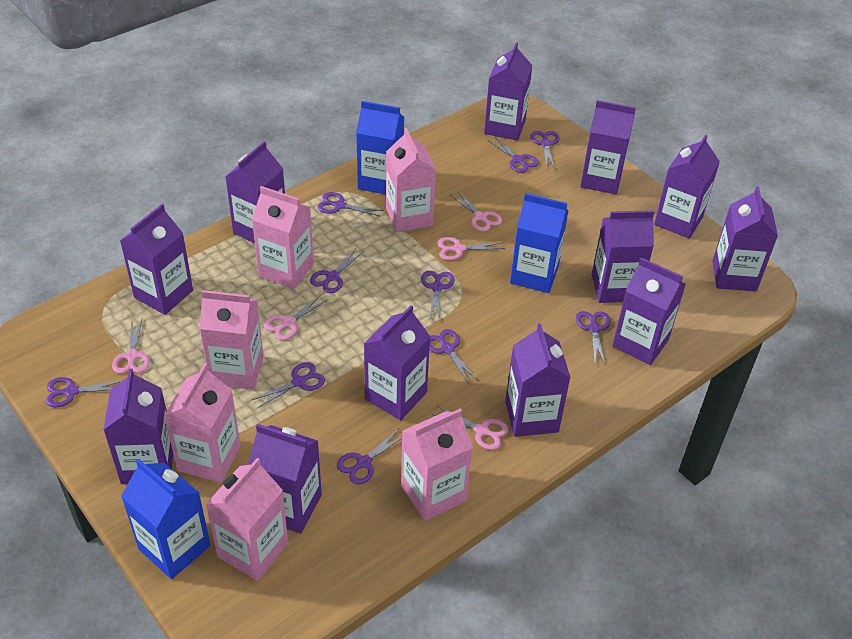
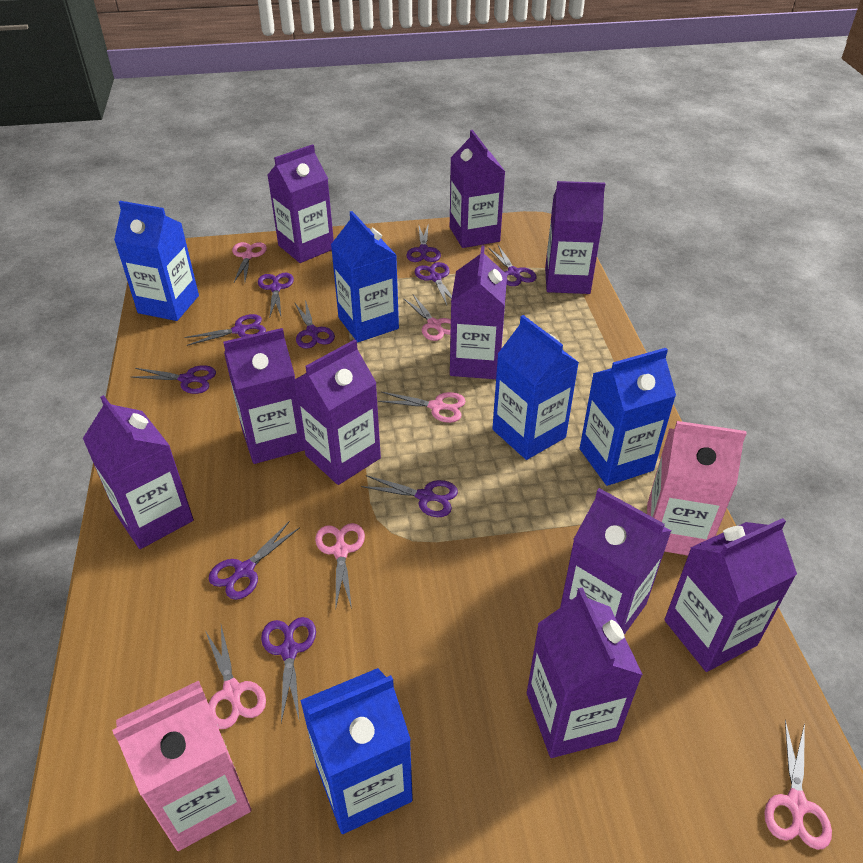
blue carton: 3 -> 5
pink carton: 6 -> 2
pink scissors: 5 -> 6
purple carton: 12 -> 10

